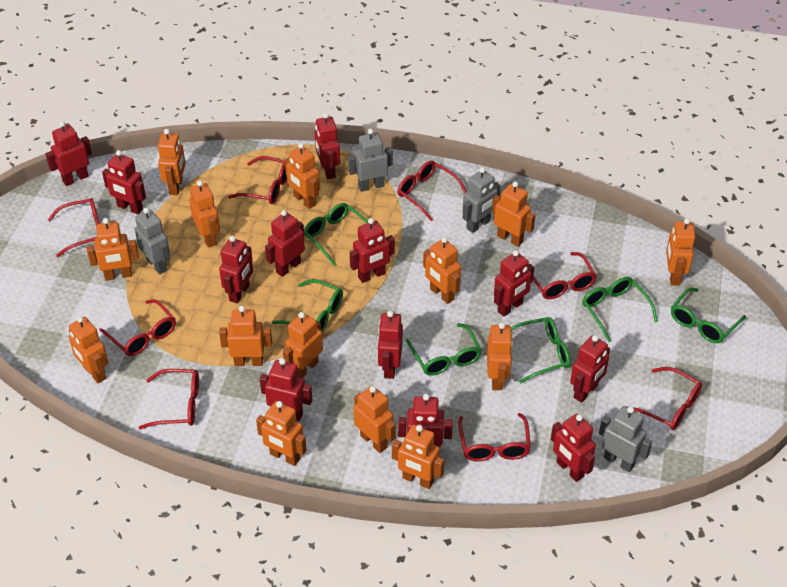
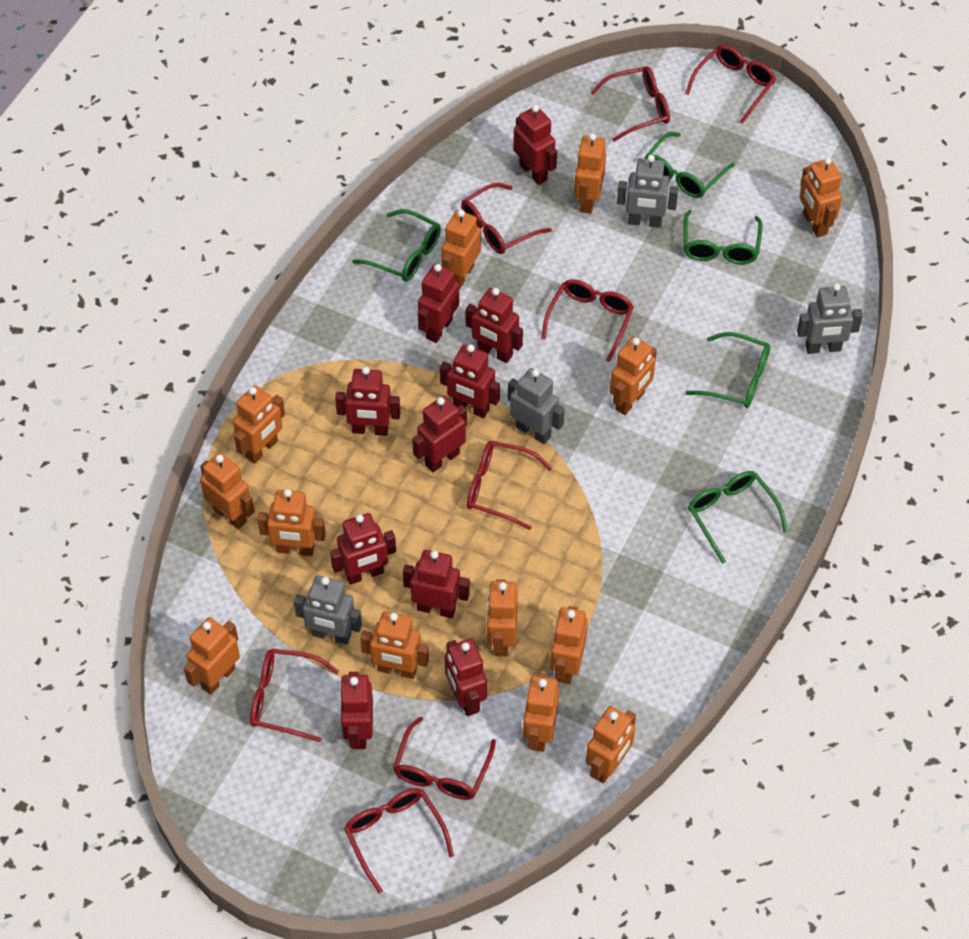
green glasses: 6 -> 5
orange robot: 14 -> 13
red robot: 12 -> 10

